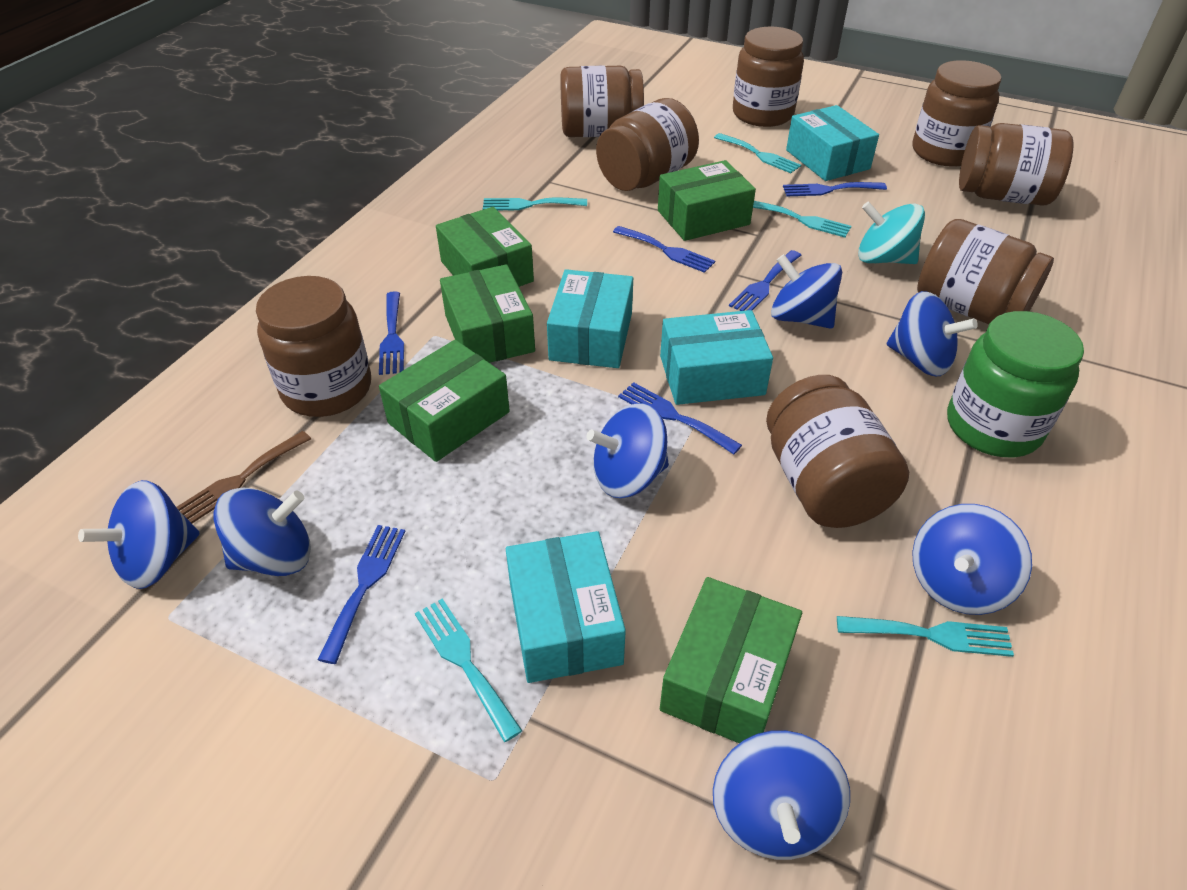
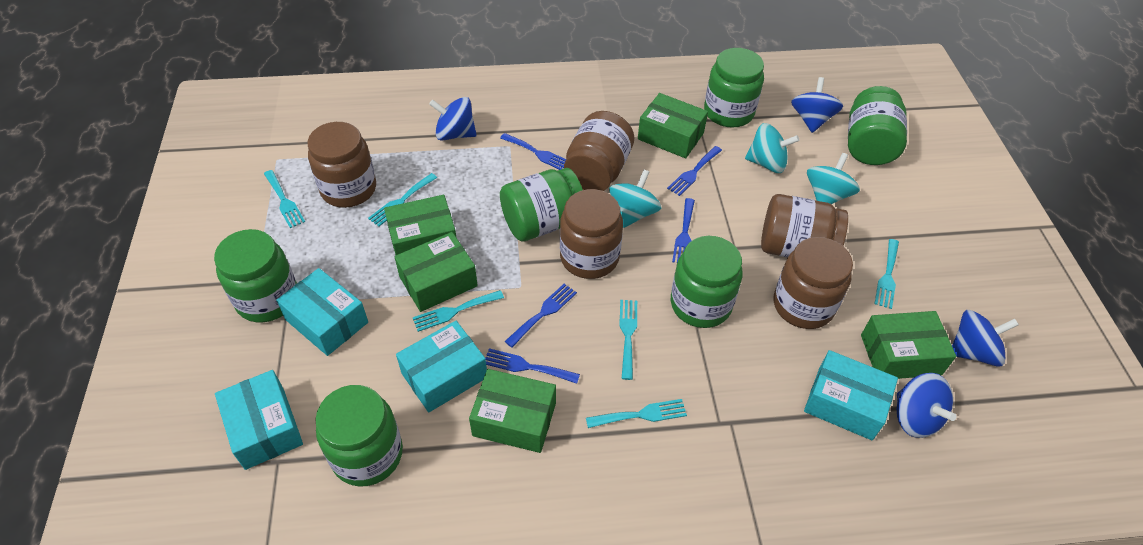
blue fork: 6 -> 5
blue spinning top: 7 -> 4
brown fork: 1 -> 0
brown jar: 8 -> 5
green jar: 1 -> 6
turquoise fork: 5 -> 6
turquoise spinning top: 1 -> 3

